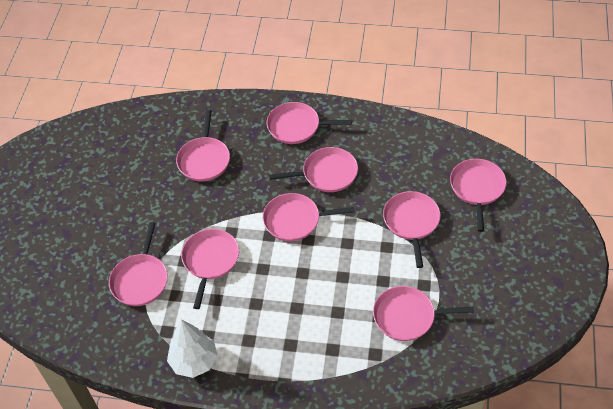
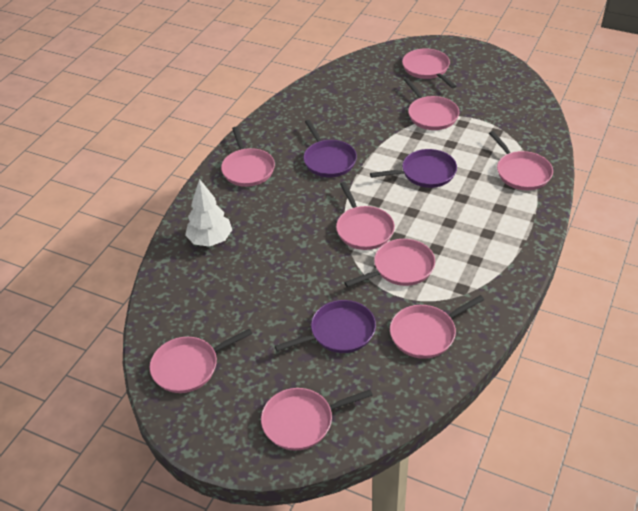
purple pan: 0 -> 3

